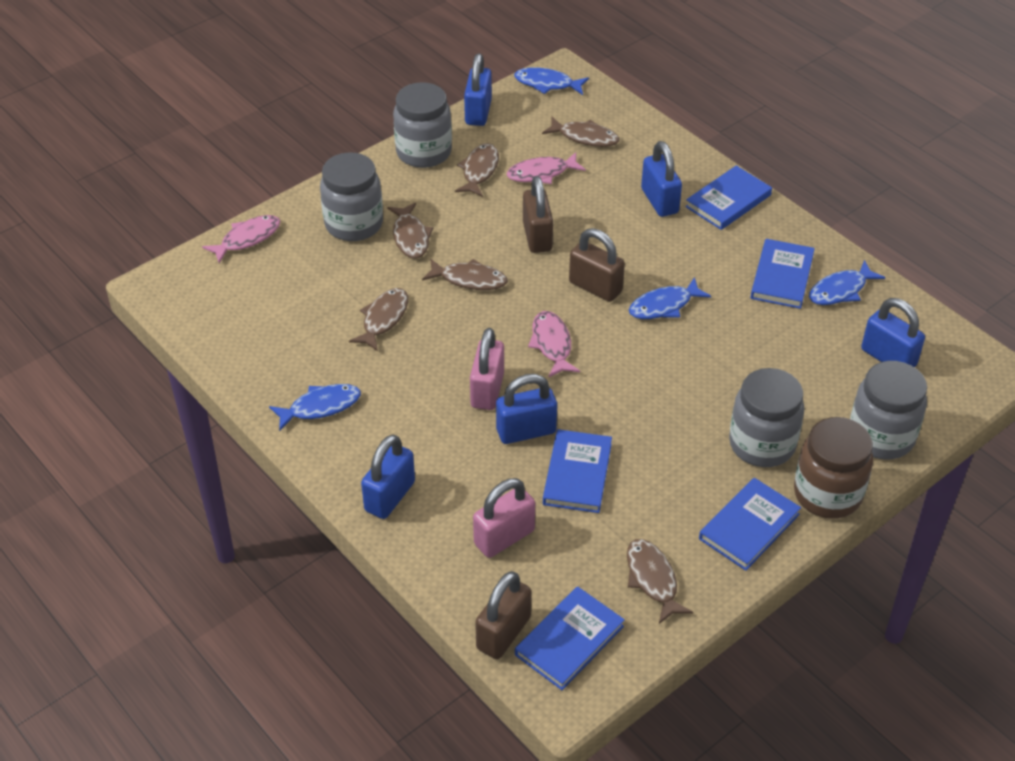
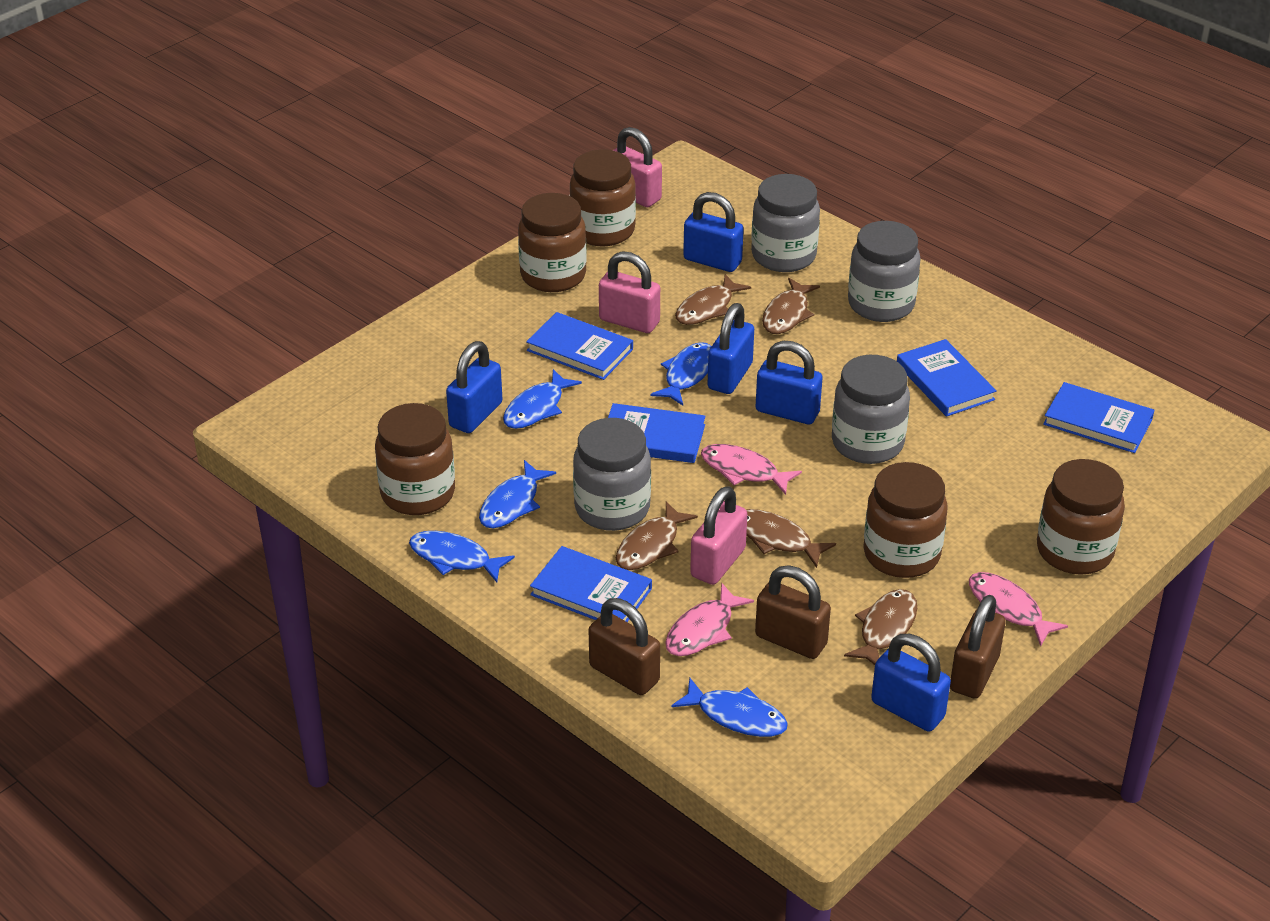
blue fish: 4 -> 5
brown fish: 6 -> 5
brown jar: 1 -> 5
pink padlock: 2 -> 3

